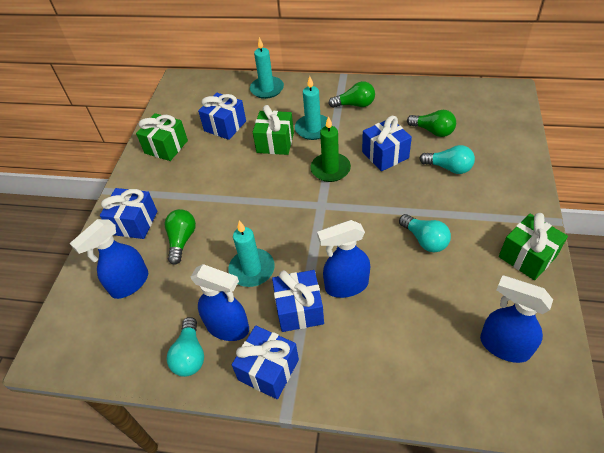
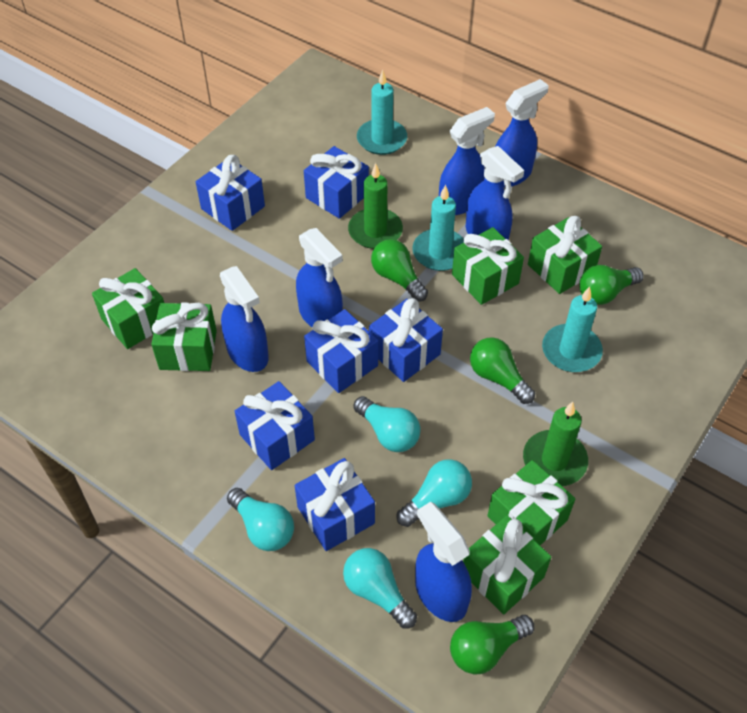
blue gift: 5 -> 6
blue spray bottle: 4 -> 6
green candle: 1 -> 2
green gift: 3 -> 6
green light bulb: 3 -> 4
turquoise light bulb: 3 -> 4

